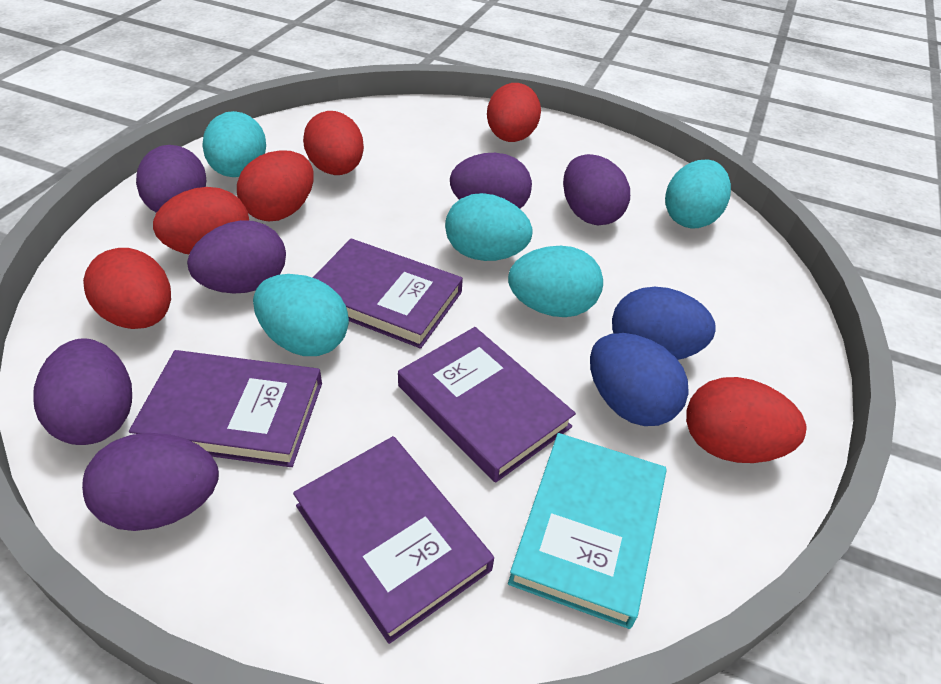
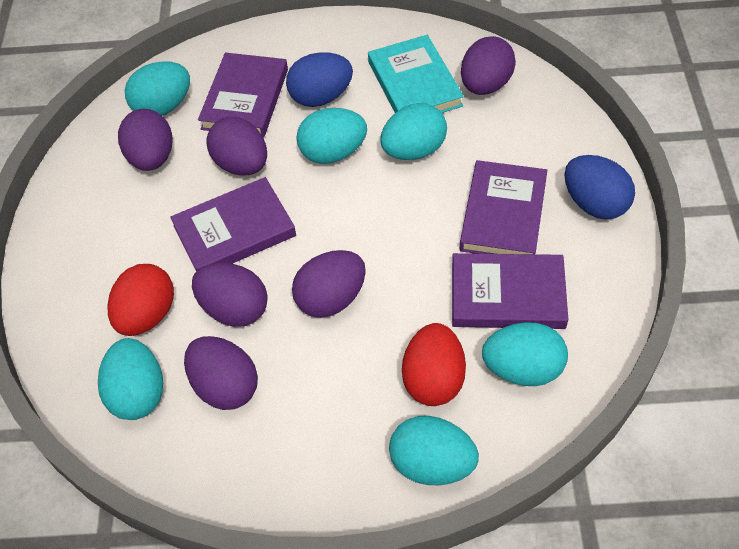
red egg: 6 -> 2
turquoise egg: 5 -> 6

